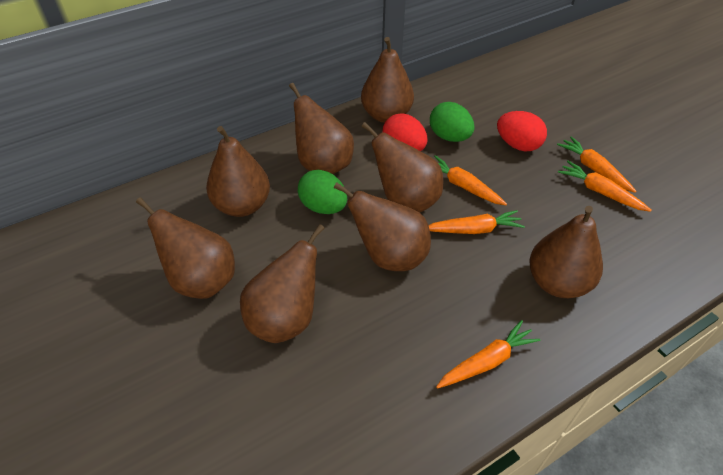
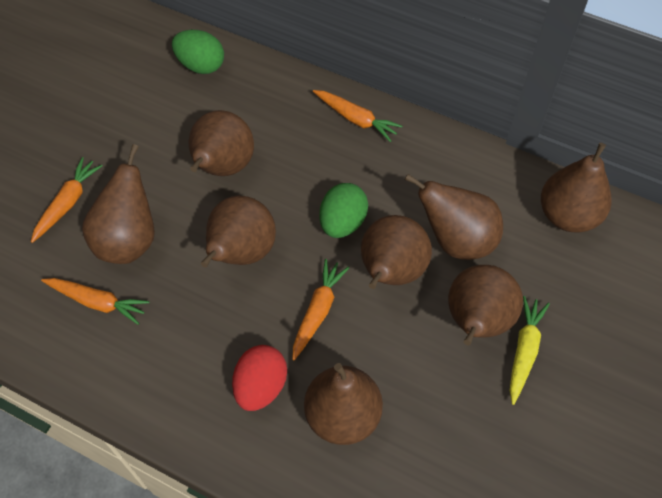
orange carrot: 5 -> 4
red egg: 2 -> 1
yellow carrot: 0 -> 1

